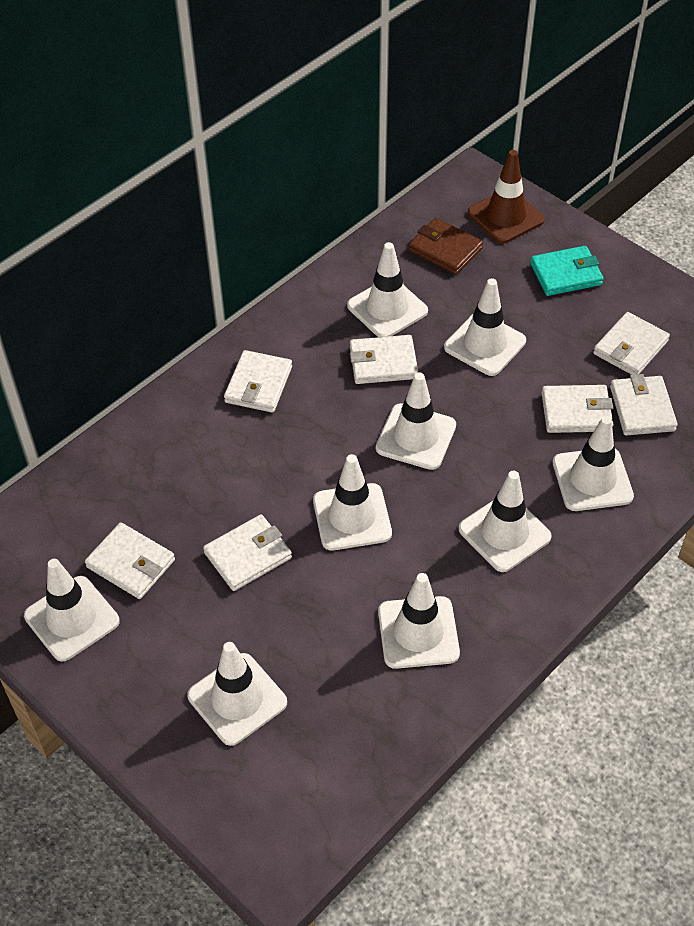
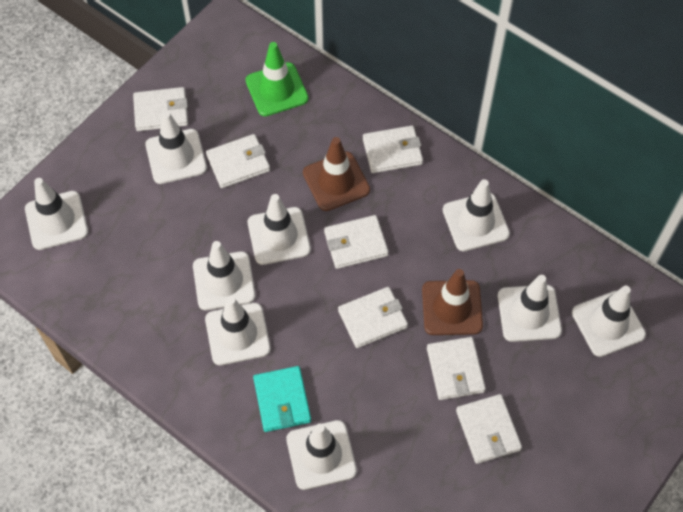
brown traffic cone: 1 -> 2
brown wallet: 1 -> 0
green traffic cone: 0 -> 1

